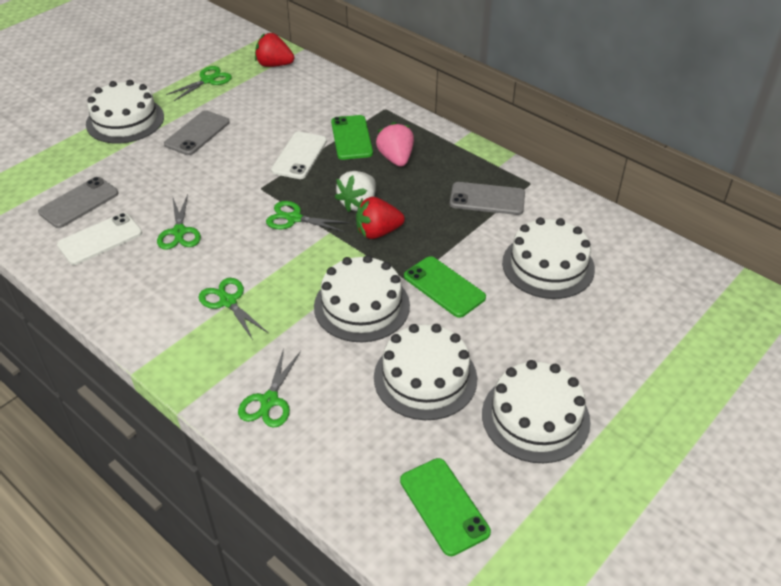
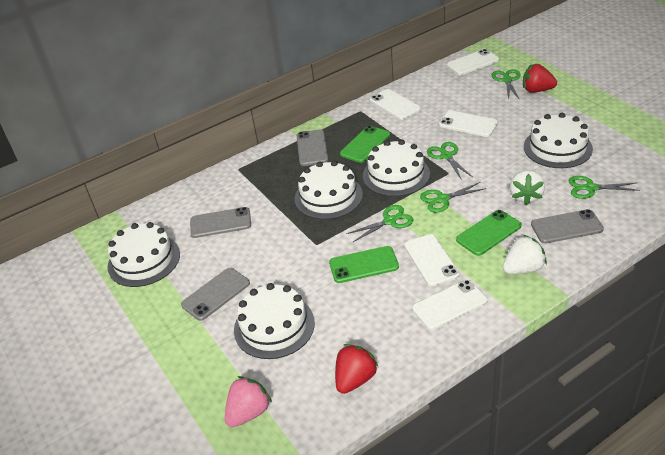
grey phone: 3 -> 4
white phone: 2 -> 5
white strawberry: 1 -> 2

